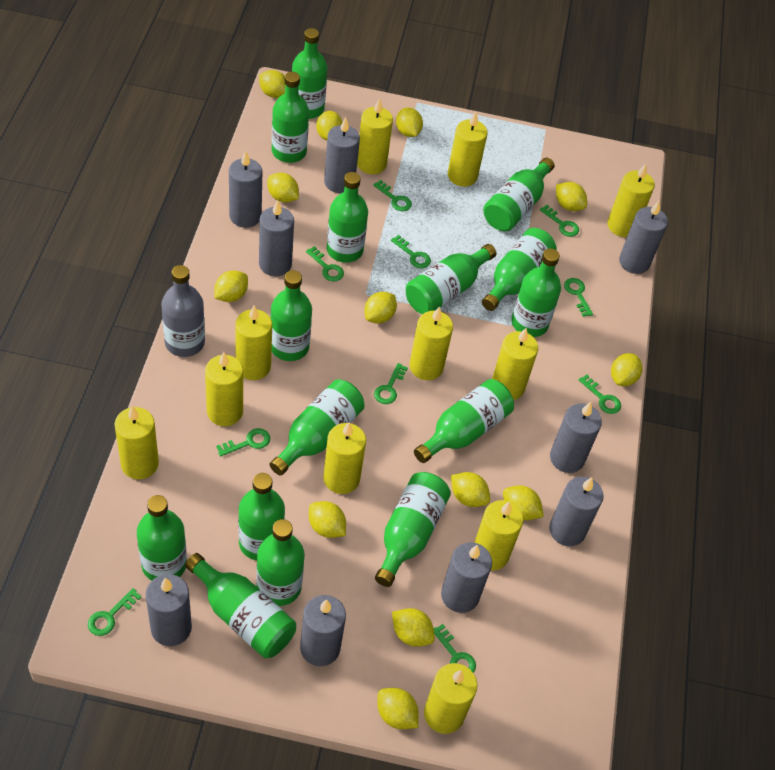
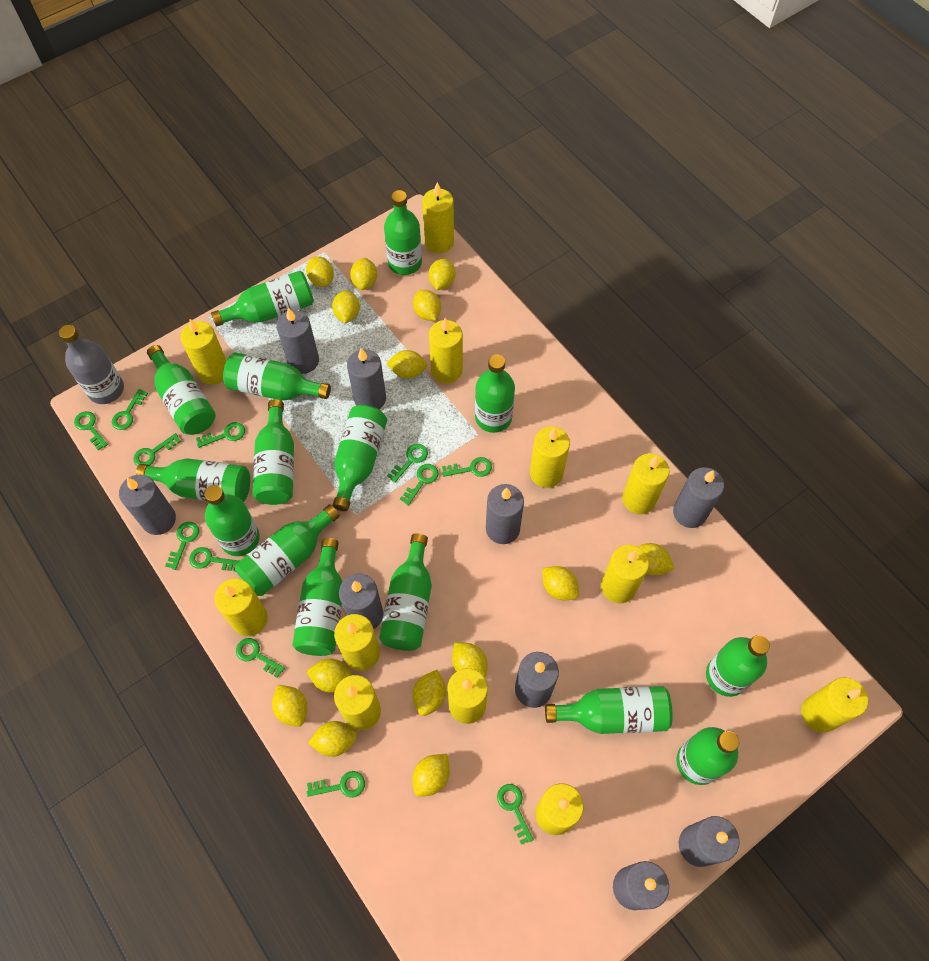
green key: 10 -> 12
yellow candle: 11 -> 12
yellow lemon: 13 -> 14

